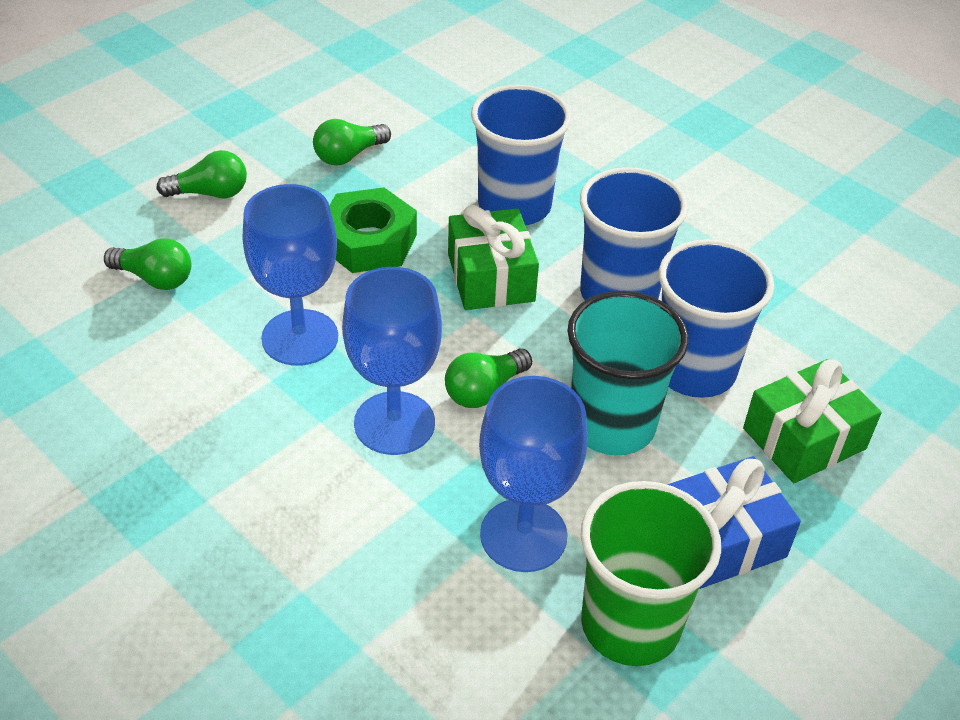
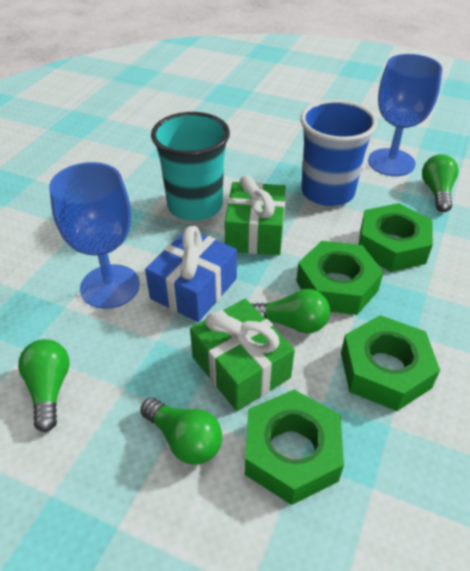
blue cup: 3 -> 1
blue goblet: 3 -> 2
green cup: 1 -> 0
green nut: 1 -> 4

